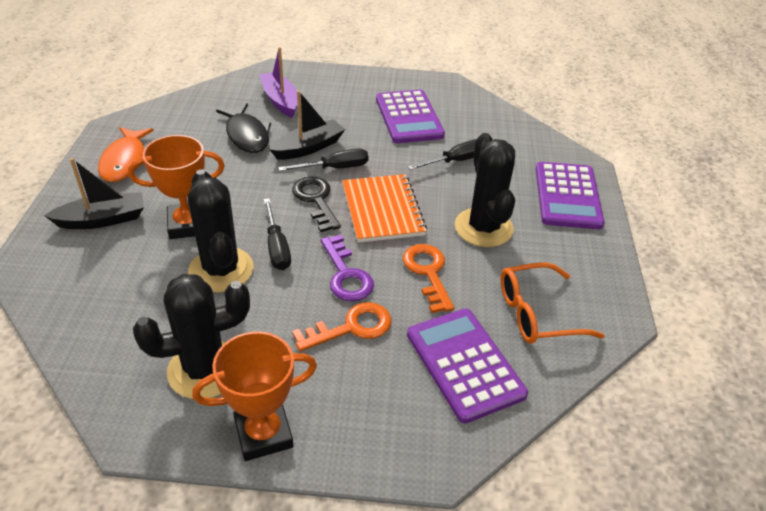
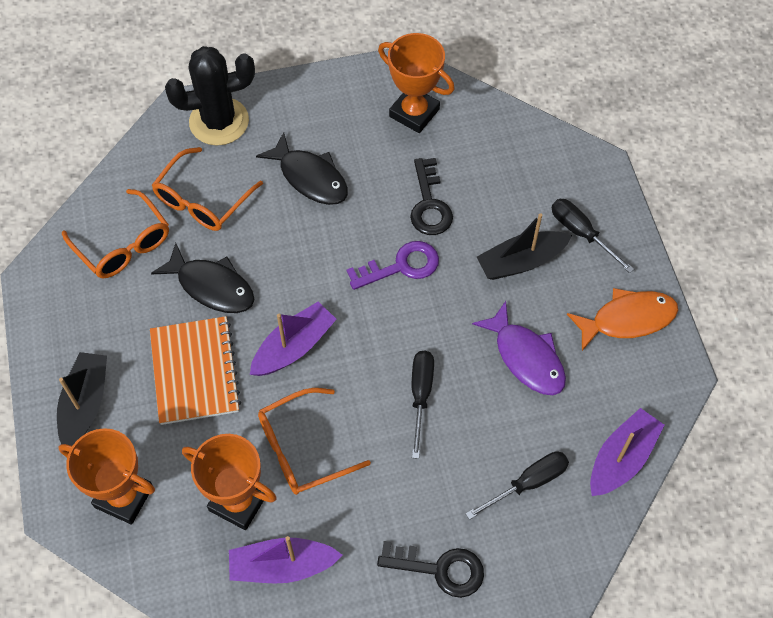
black cactus: 3 -> 1
black fish: 1 -> 2
black key: 1 -> 2
orange glasses: 1 -> 3
orange key: 2 -> 0
orange trophy: 2 -> 3
purple boat: 1 -> 3
purple calculator: 3 -> 0
purple fish: 0 -> 1

